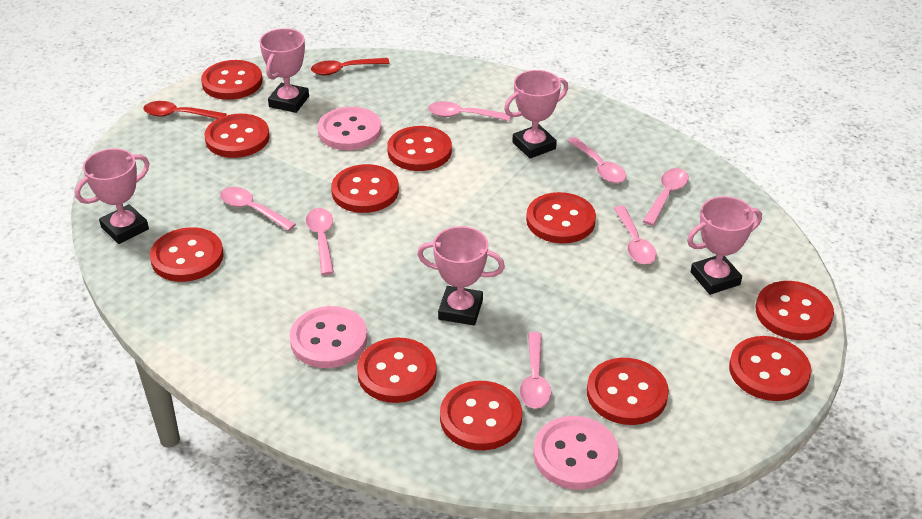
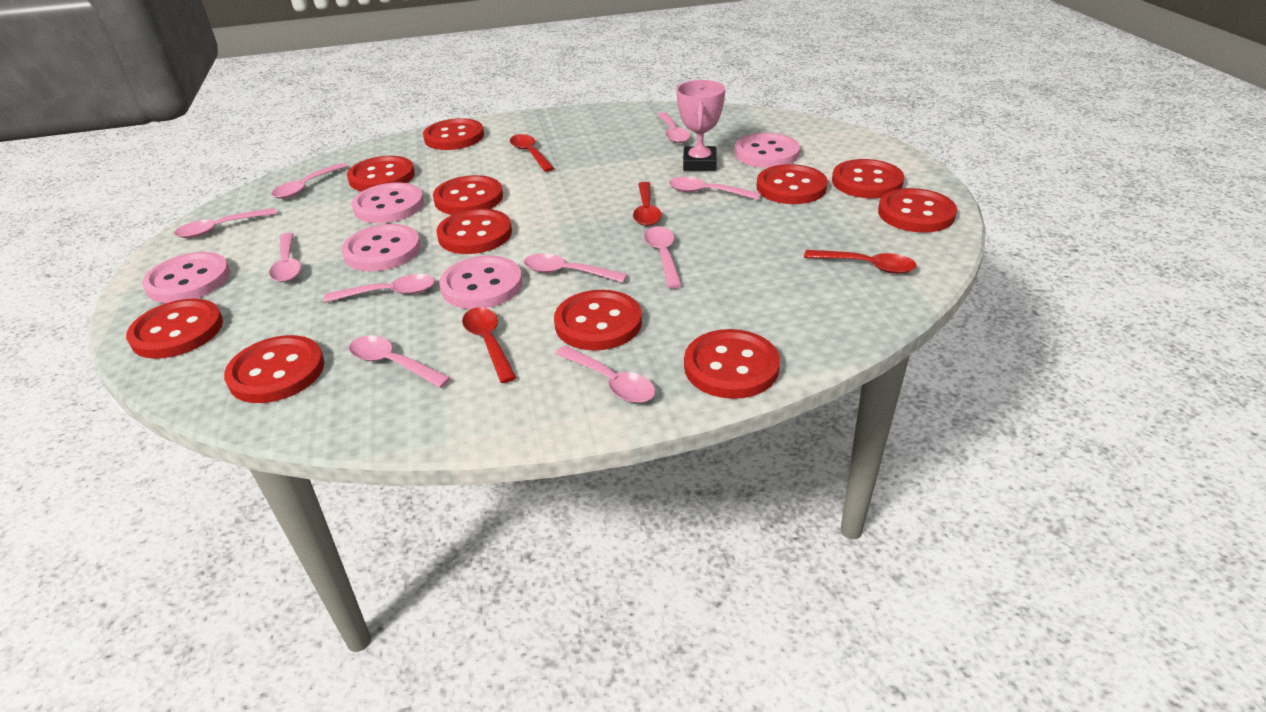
pink button: 3 -> 5
pink spoon: 7 -> 10
pink trophy: 5 -> 1
red spoon: 2 -> 4

